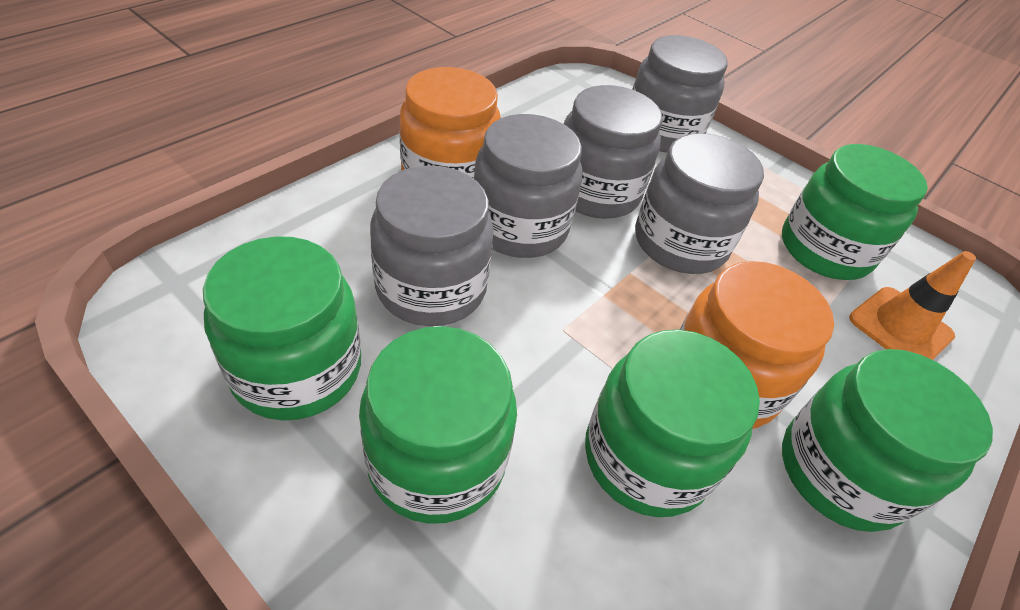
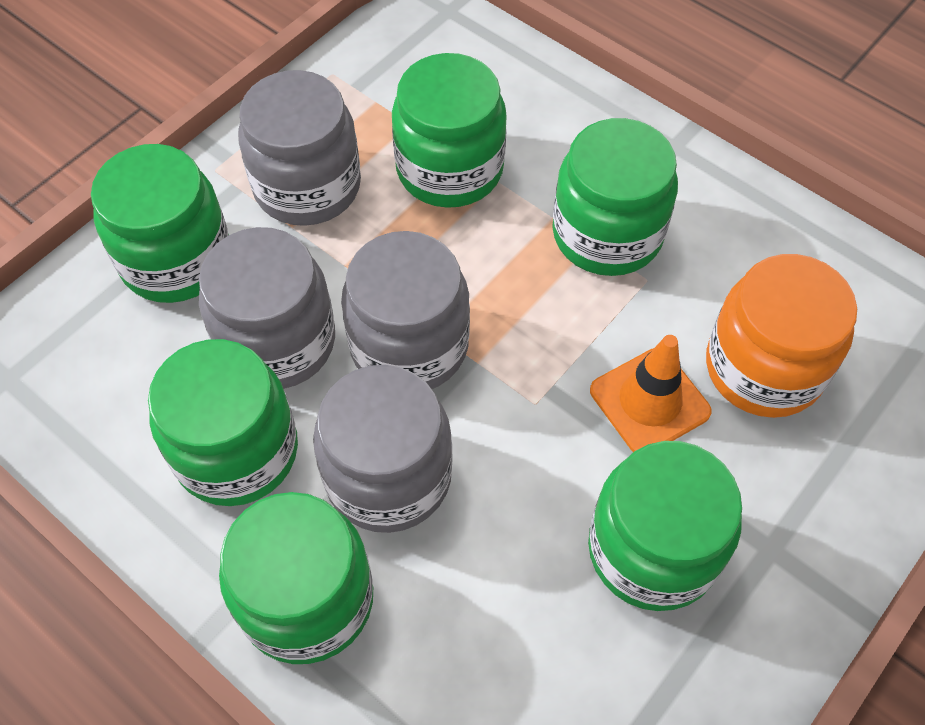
green jar: 5 -> 6
grey jar: 5 -> 4
orange jar: 2 -> 1

